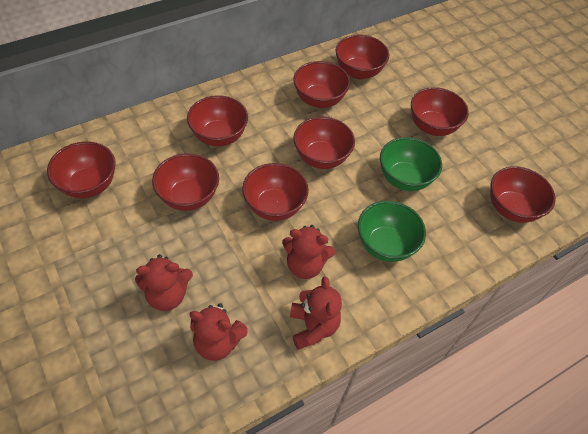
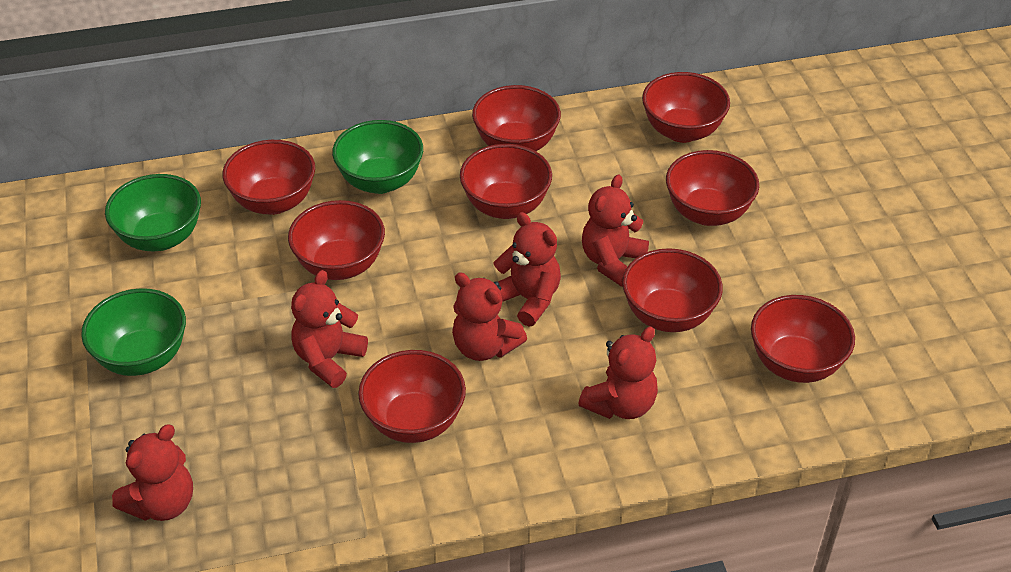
green bowl: 2 -> 3
red teddy bear: 4 -> 6

